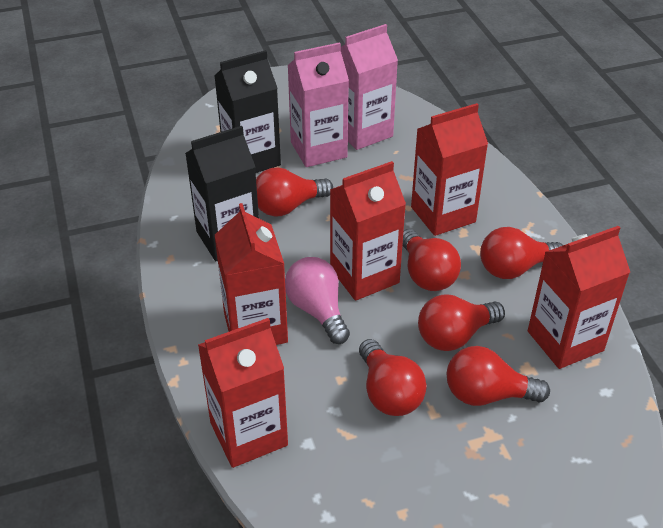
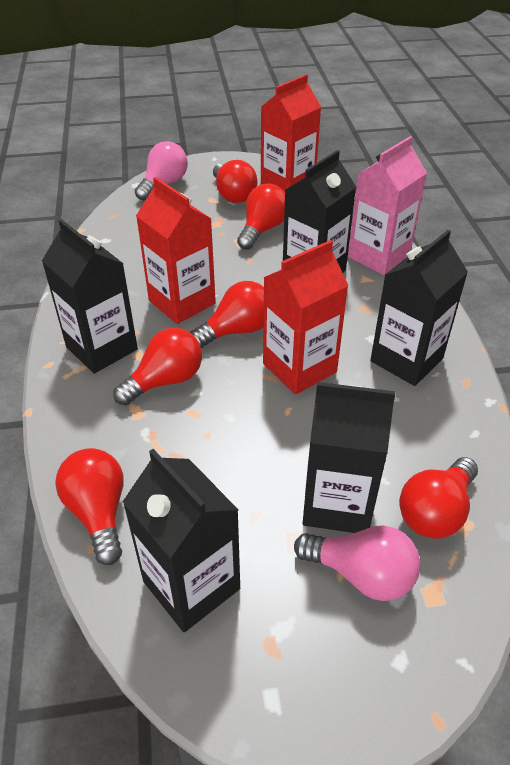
black carton: 2 -> 5
pink carton: 2 -> 1
pink light bulb: 1 -> 2
red carton: 5 -> 3

